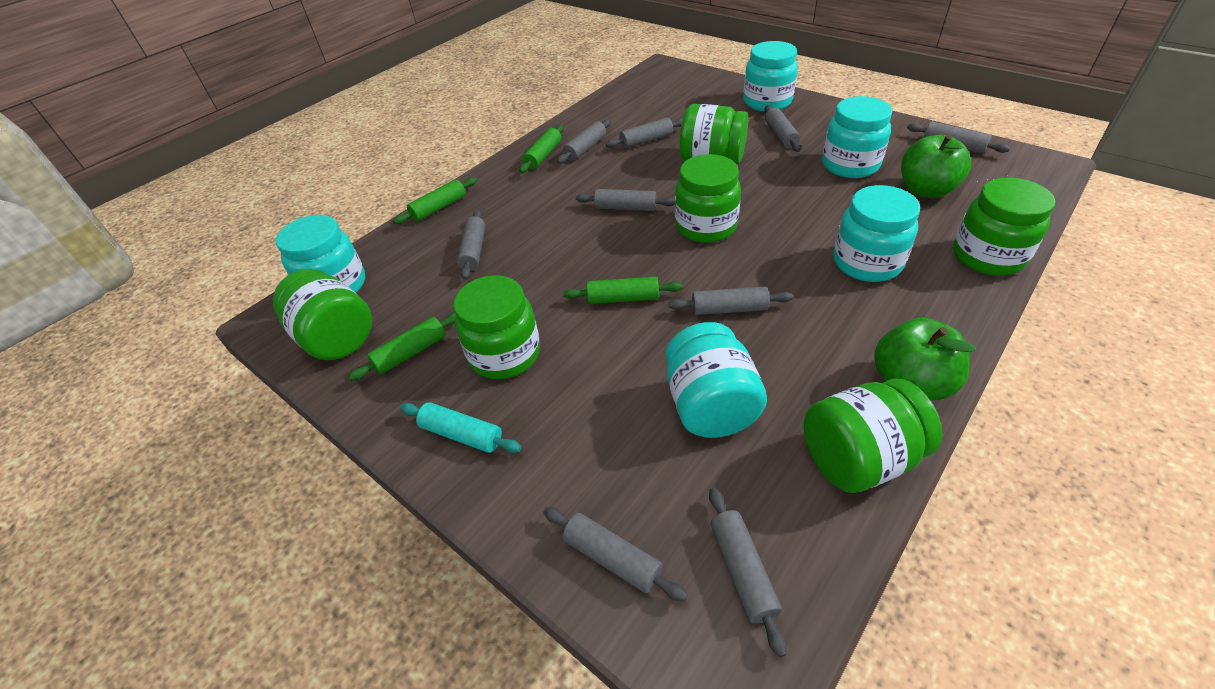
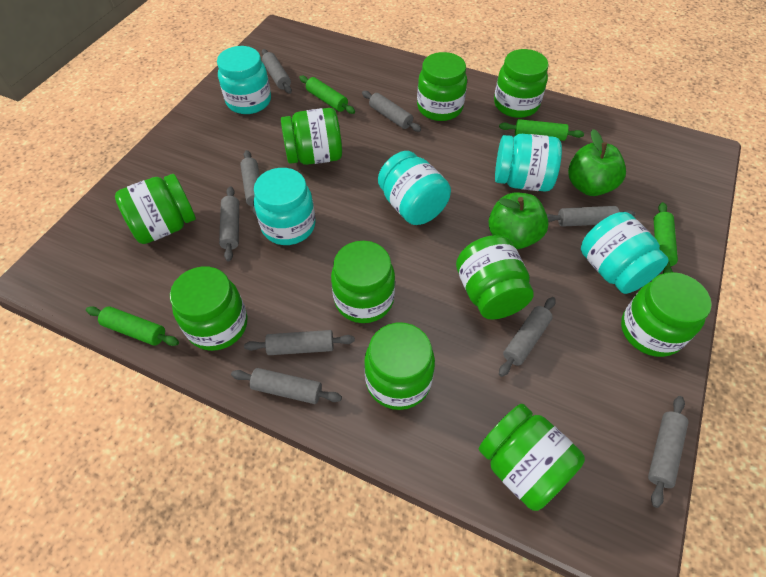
green jar: 6 -> 10
turquoise rolling pin: 1 -> 0

